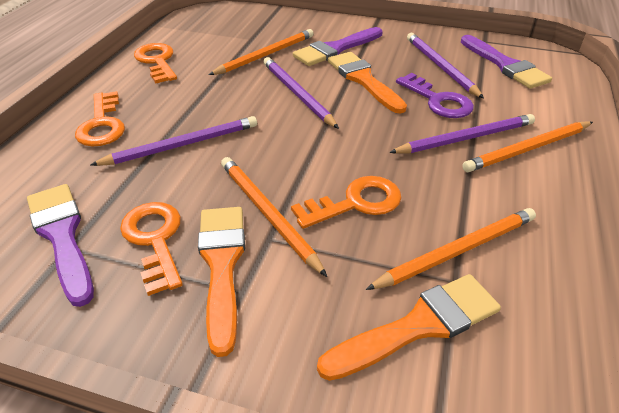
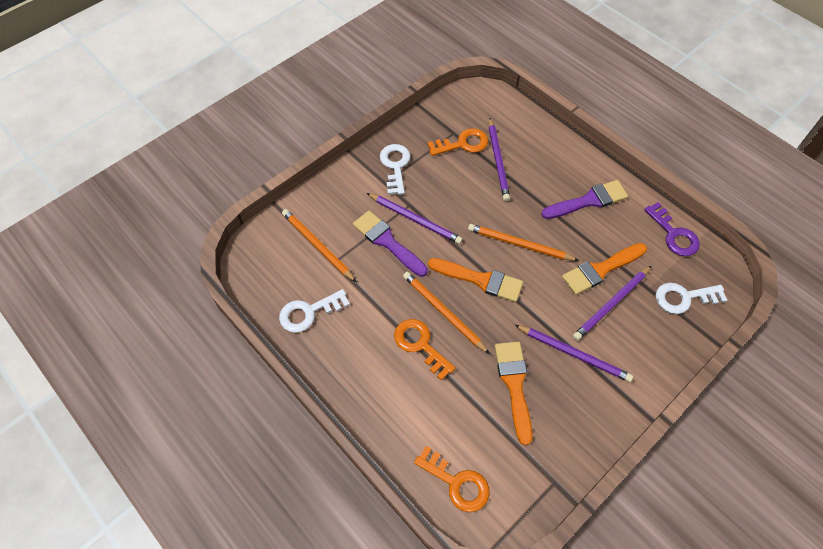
orange key: 4 -> 3
orange pencil: 4 -> 3
purple brush: 3 -> 2
white key: 0 -> 3

